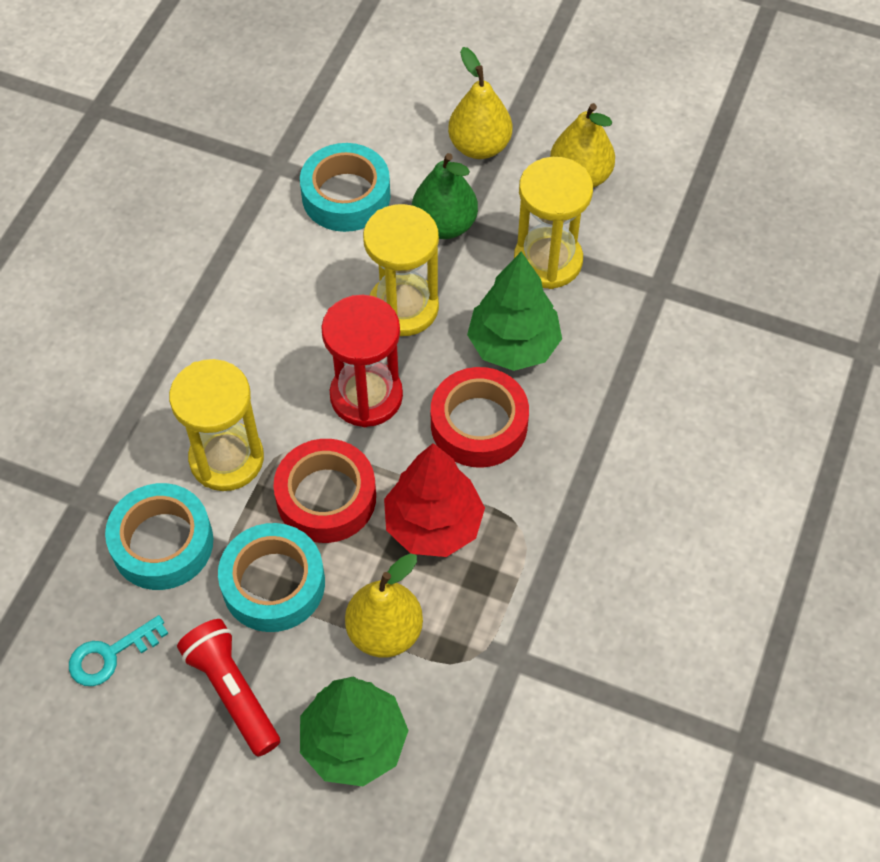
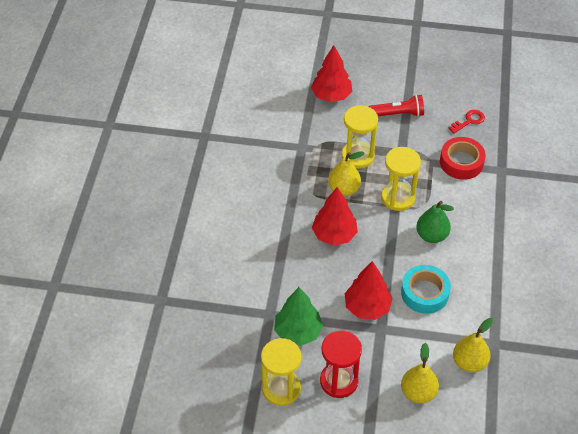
green tree: 2 -> 1
red key: 0 -> 1
red tape: 2 -> 1
red tree: 1 -> 3
turquoise key: 1 -> 0
turquoise tape: 3 -> 1

